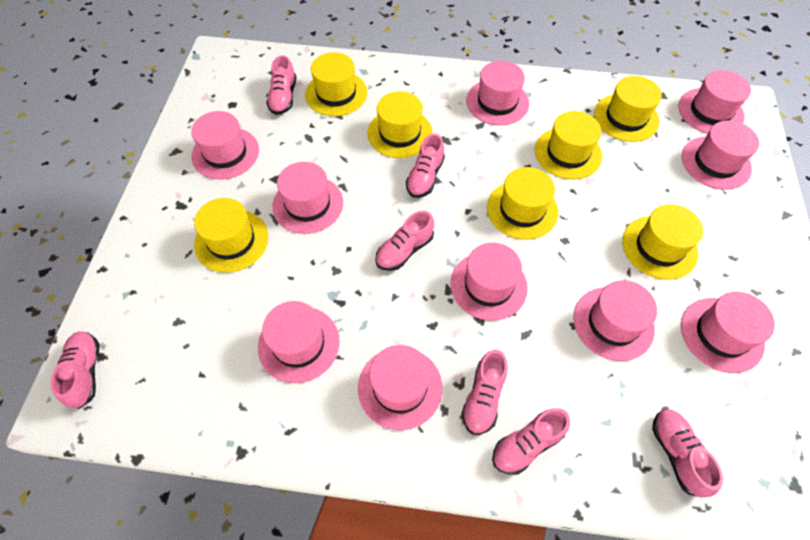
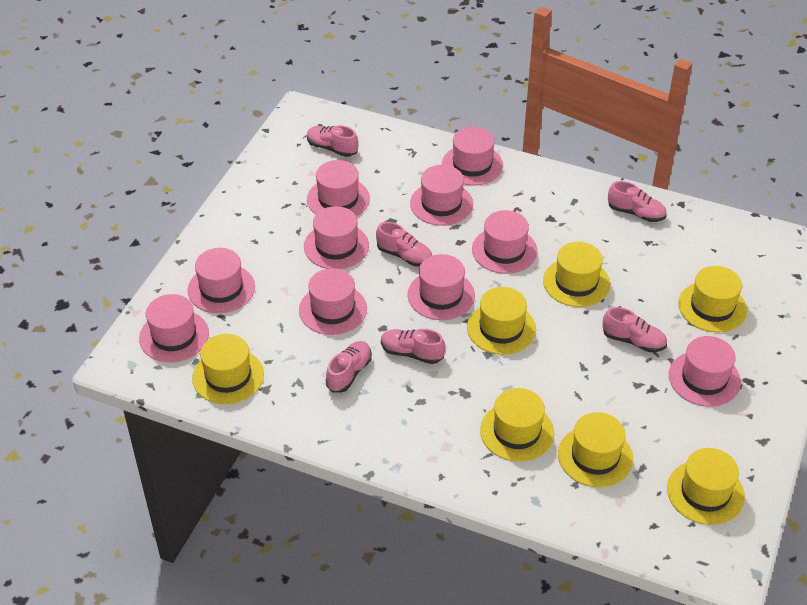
pink shoe: 7 -> 6

